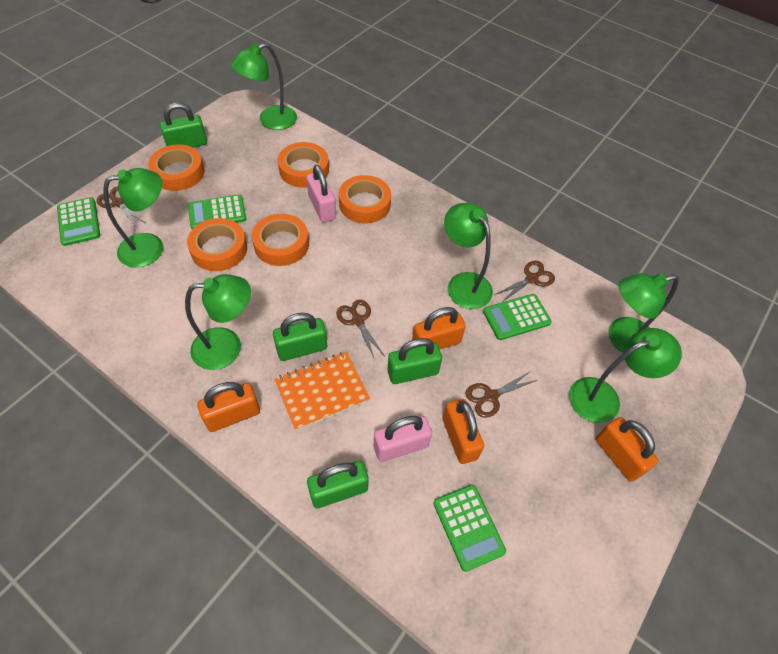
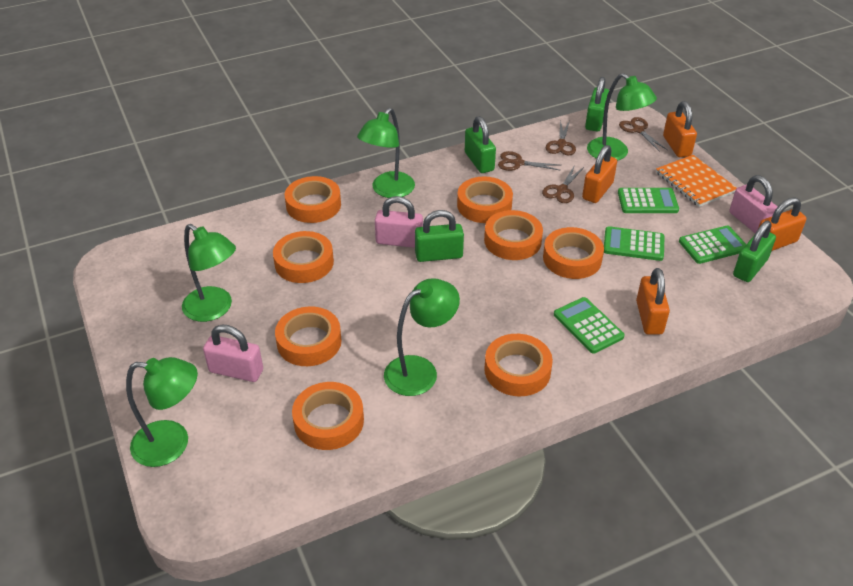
green lamp: 6 -> 5
orange tape: 5 -> 8
pink padlock: 2 -> 3

